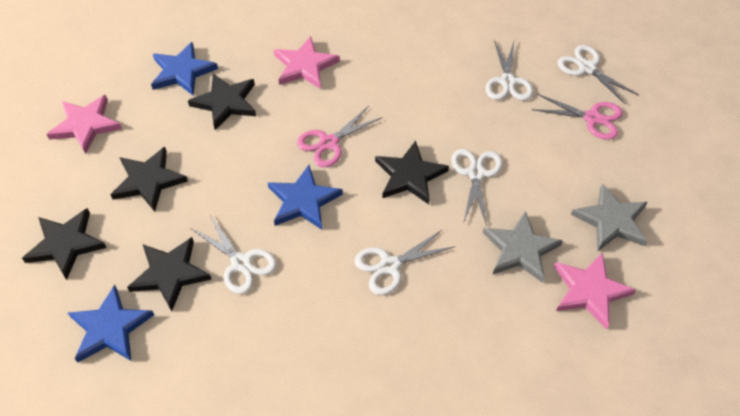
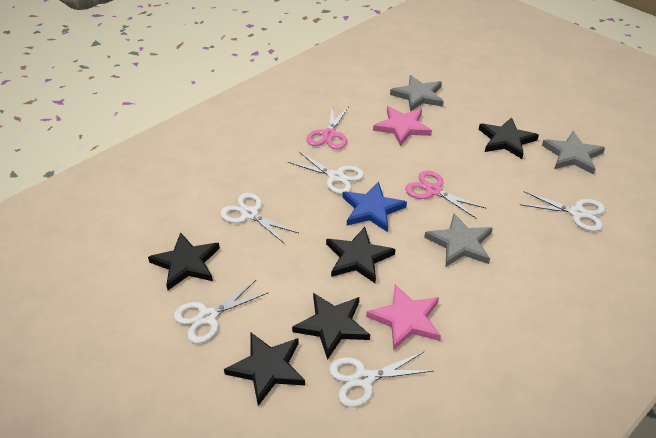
blue star: 3 -> 1
grey star: 2 -> 3
pink star: 3 -> 2

